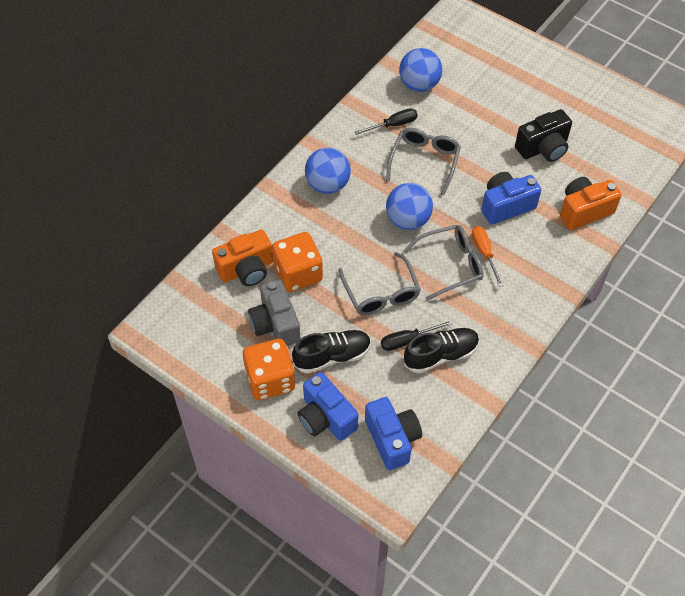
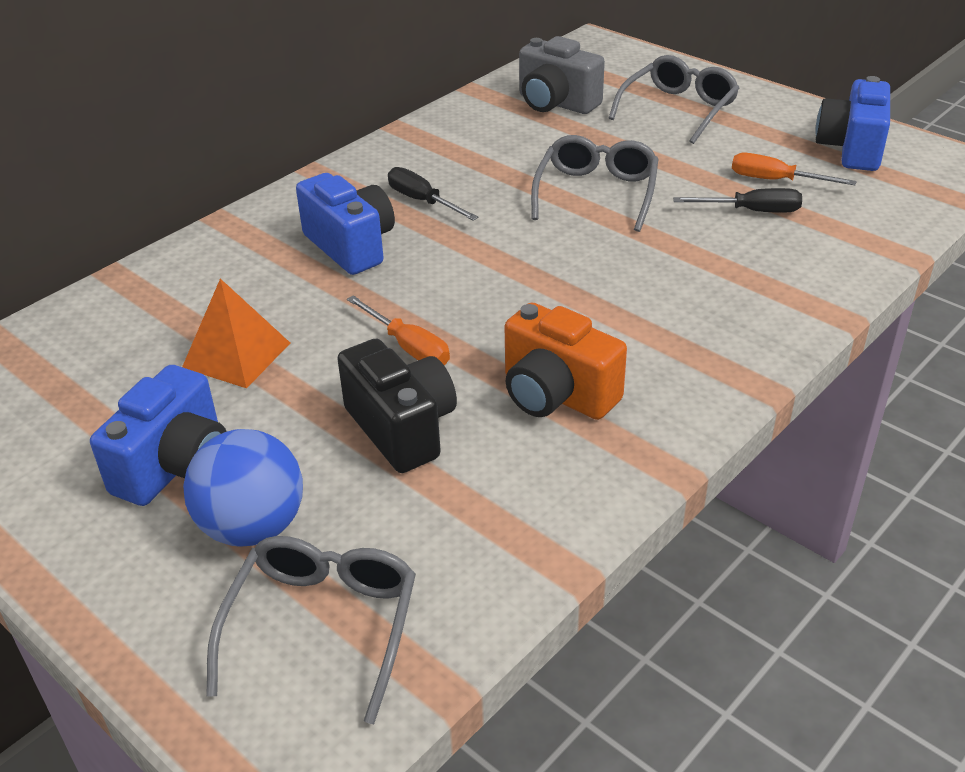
black shoe: 2 -> 0
blue ball: 3 -> 1
orange camera: 2 -> 1
orange dice: 2 -> 0
orange pyramid: 0 -> 1
orange screwdriver: 1 -> 2

